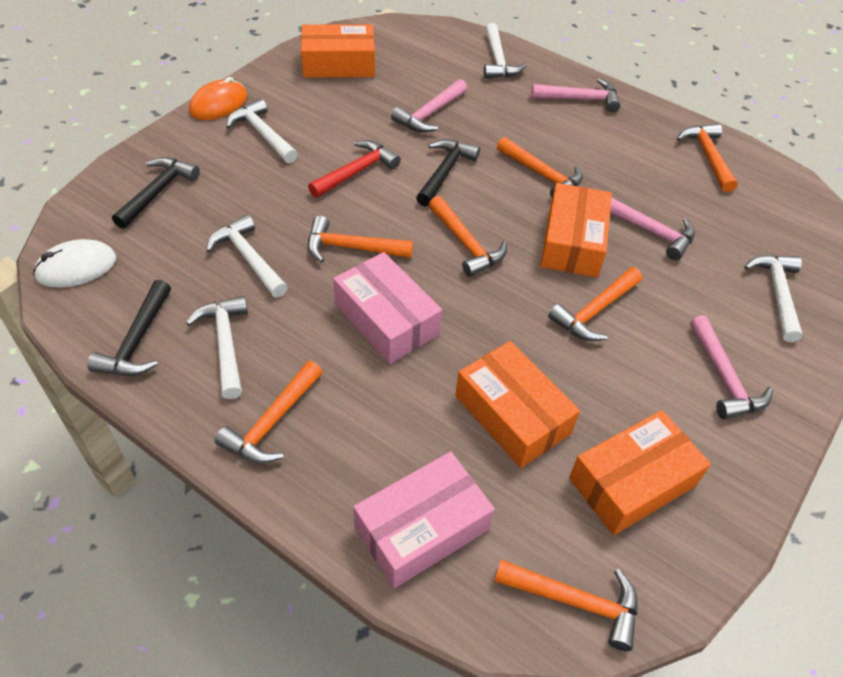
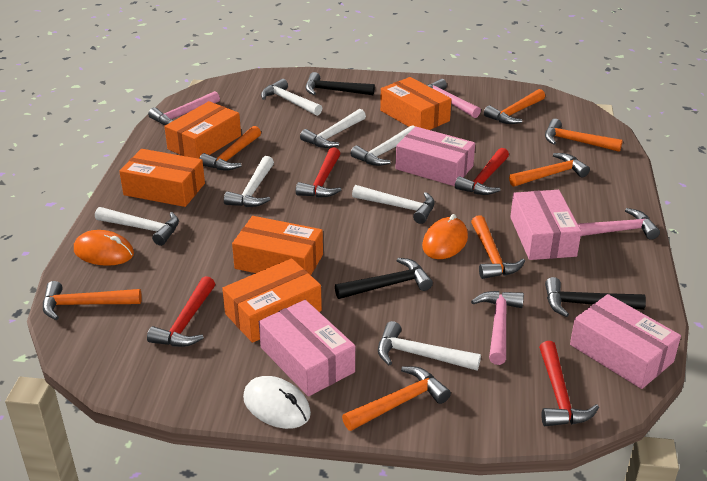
orange box: 4 -> 5
orange mouse: 1 -> 2
pink box: 2 -> 4
red hammer: 1 -> 4
white hammer: 5 -> 7

